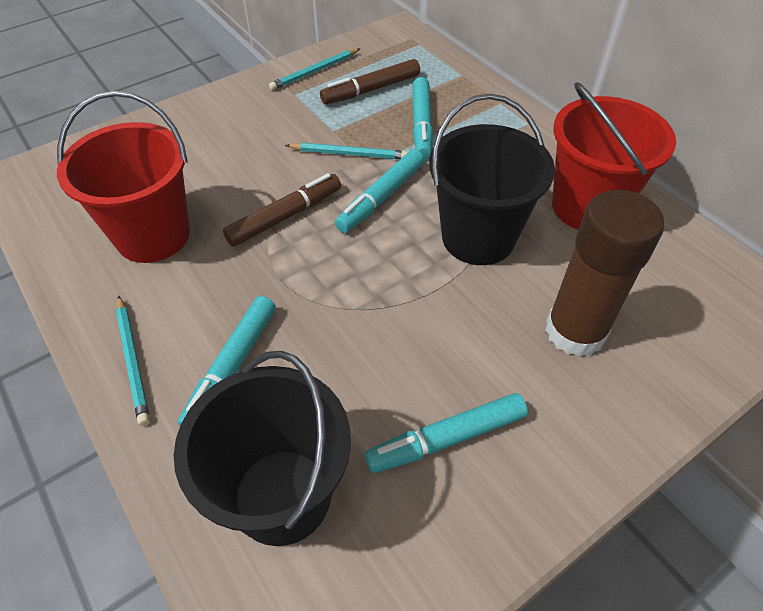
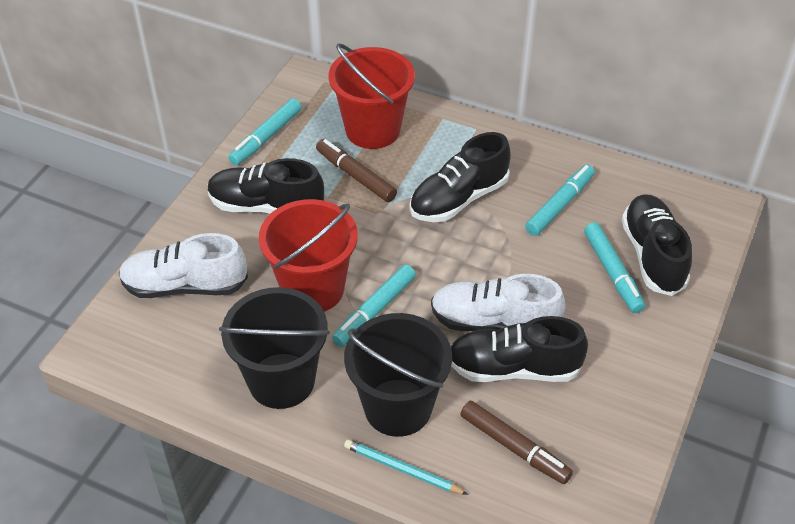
black shoe: 0 -> 4
brown glue stick: 1 -> 0
turquoise pencil: 3 -> 1
white shoe: 0 -> 2

